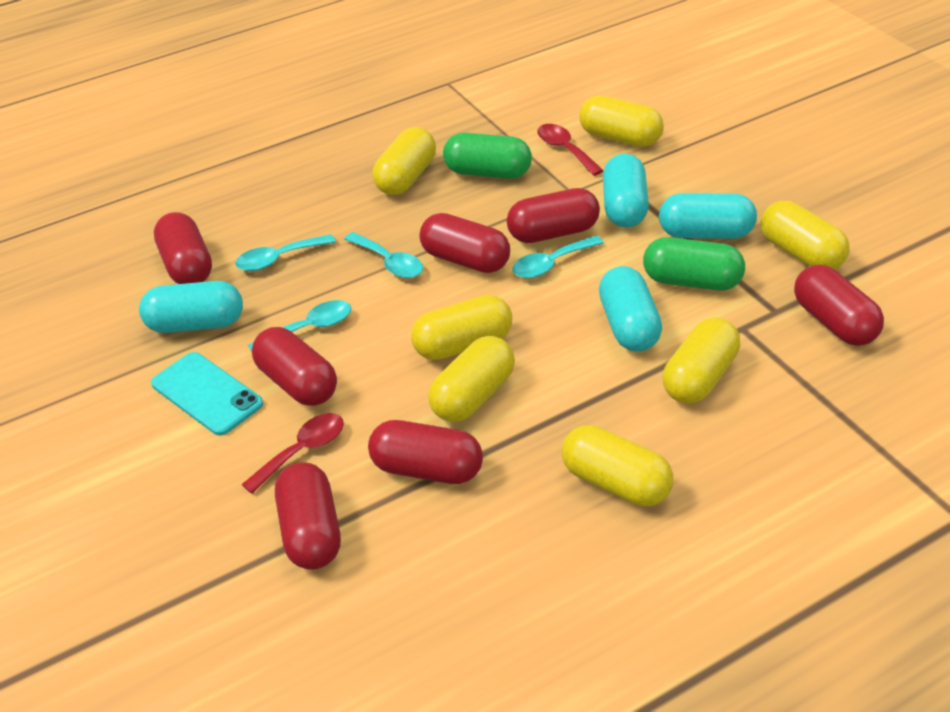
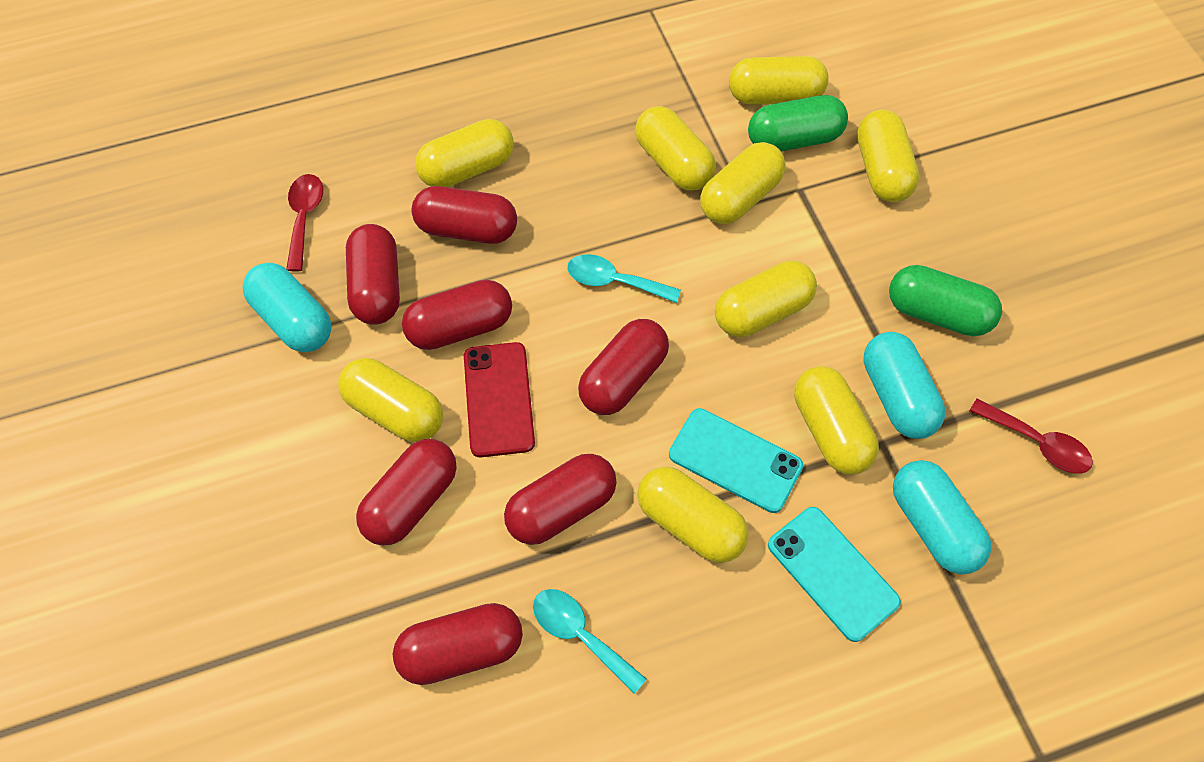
red phone: 0 -> 1
turquoise capsule: 4 -> 3
turquoise phone: 1 -> 2
turquoise spoon: 4 -> 2
yellow capsule: 7 -> 9

